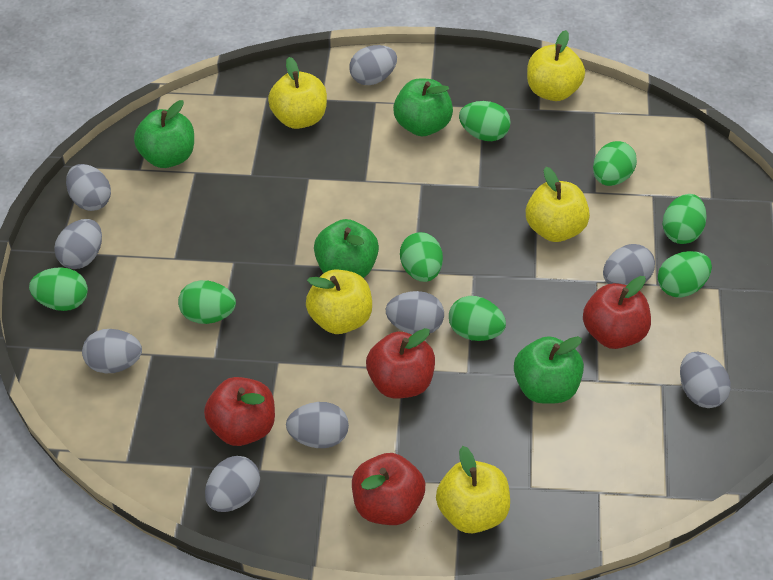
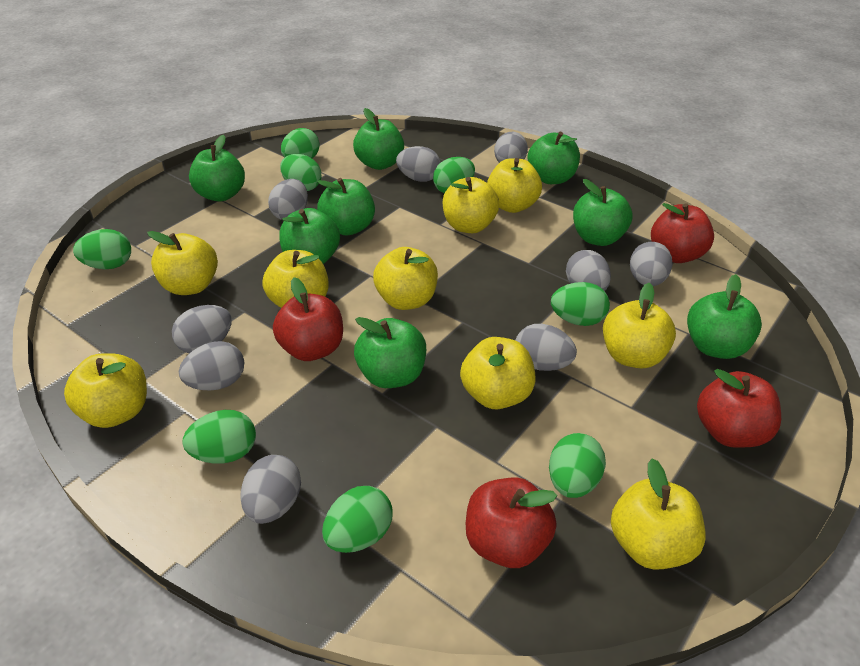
green apple: 4 -> 8
yellow apple: 5 -> 9

